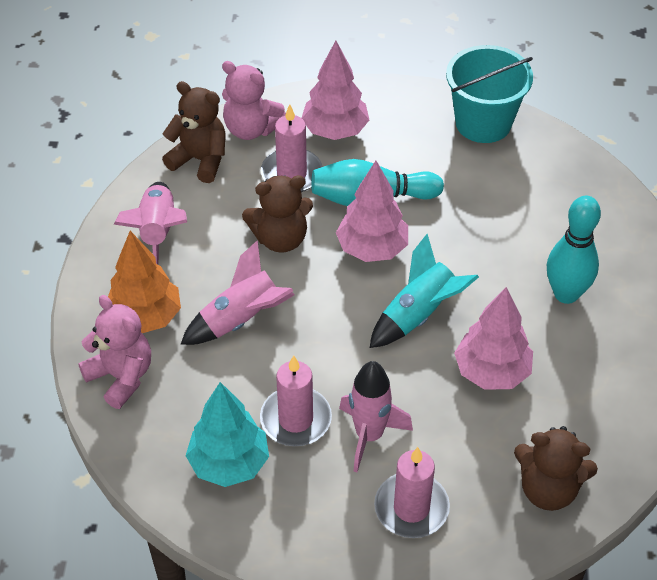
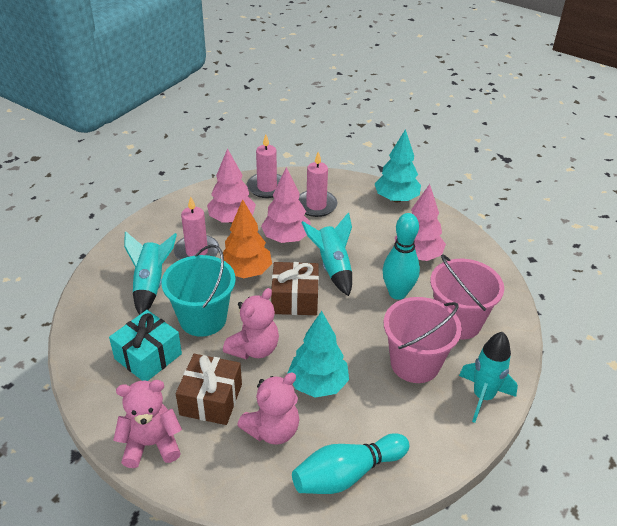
brown gift: 0 -> 2
brown teddy bear: 3 -> 0
pink bucket: 0 -> 2
pink rocket: 3 -> 0
pink teddy bear: 2 -> 3
turquoise gift: 0 -> 1
turquoise rocket: 1 -> 3
turquoise tree: 1 -> 2

